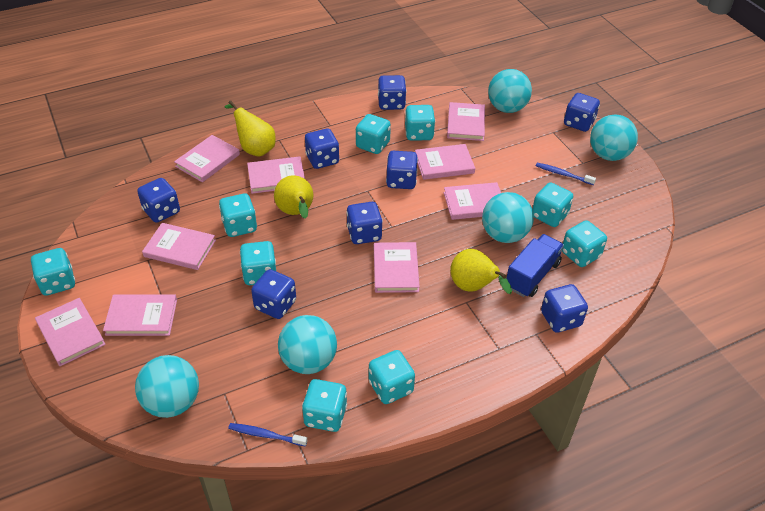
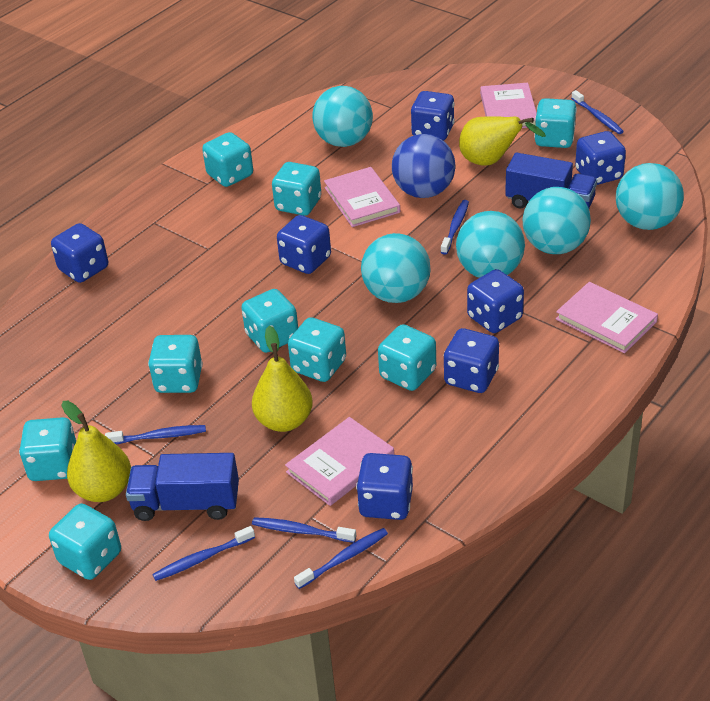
blue ball: 0 -> 1
blue dice: 8 -> 7
blue toothbrush: 2 -> 6
blue truck: 1 -> 2
pink book: 9 -> 4

